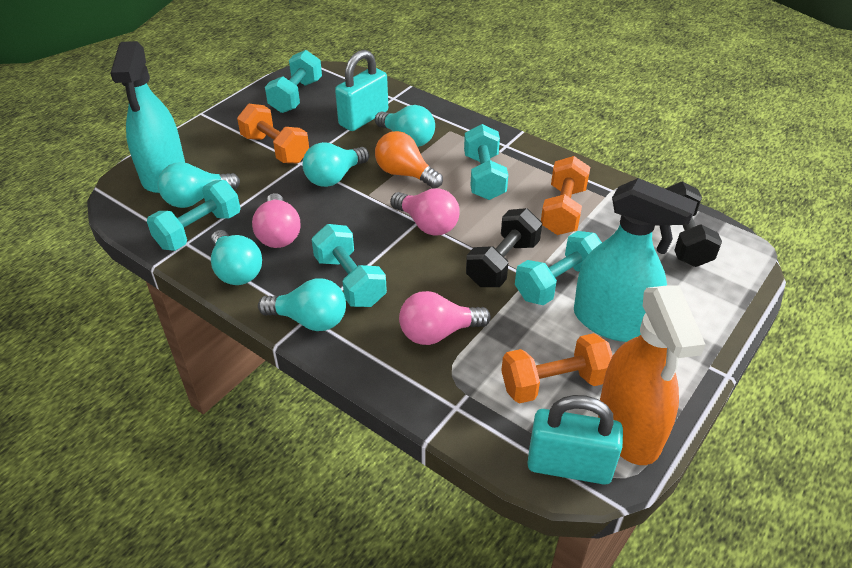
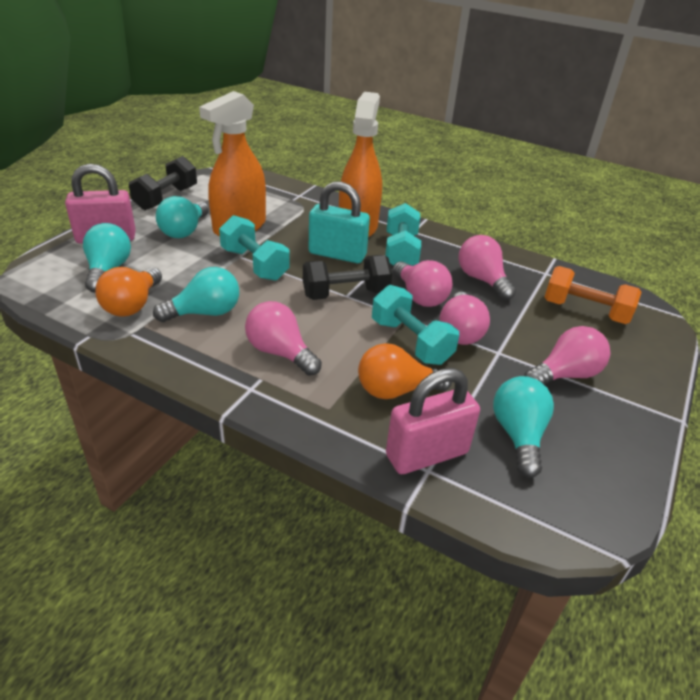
orange dumbbell: 3 -> 1
orange light bulb: 1 -> 2
orange spray bottle: 1 -> 2
pink light bulb: 3 -> 5
pink padlock: 0 -> 2
turquoise dumbbell: 5 -> 3
turquoise light bulb: 5 -> 4
turquoise padlock: 2 -> 1
turquoise spray bottle: 2 -> 0

